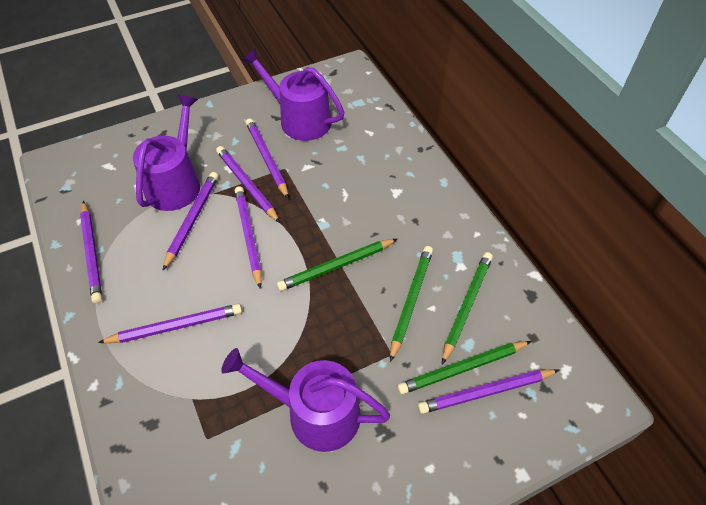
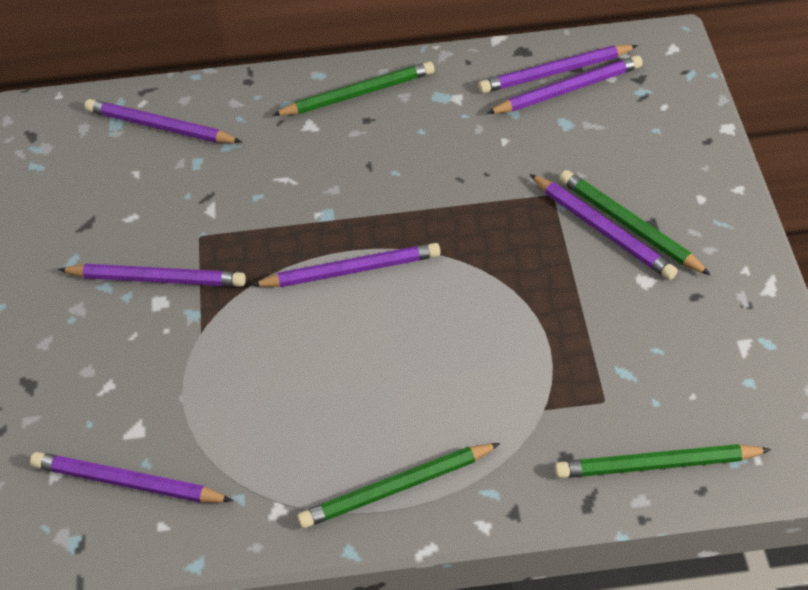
purple watering can: 3 -> 0

